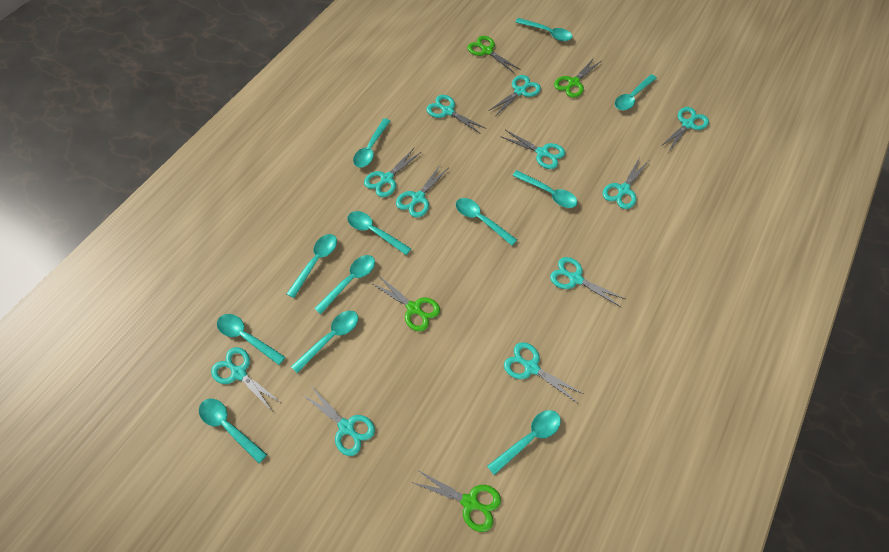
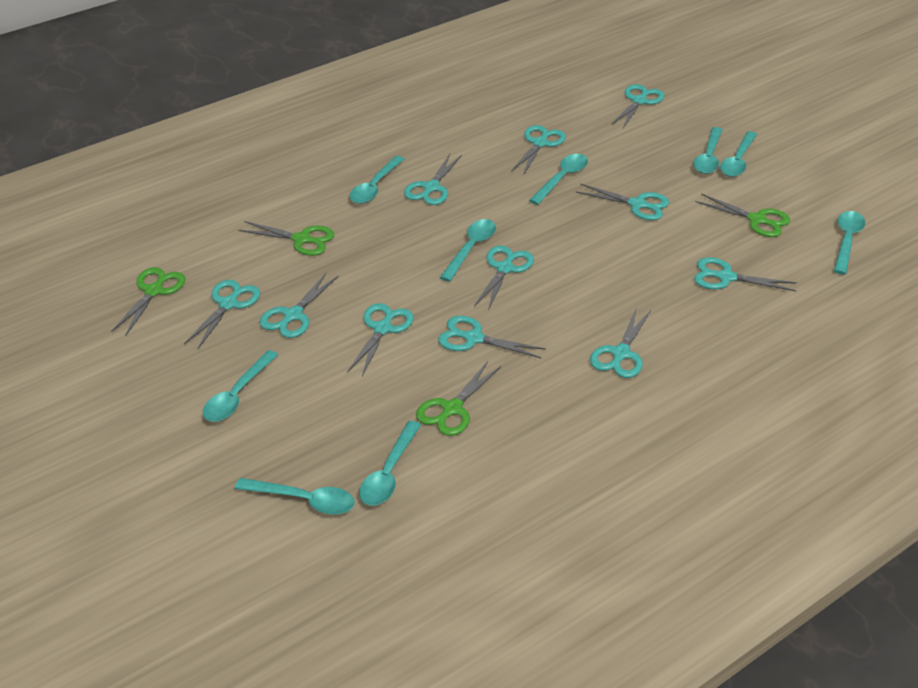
turquoise spoon: 12 -> 9

